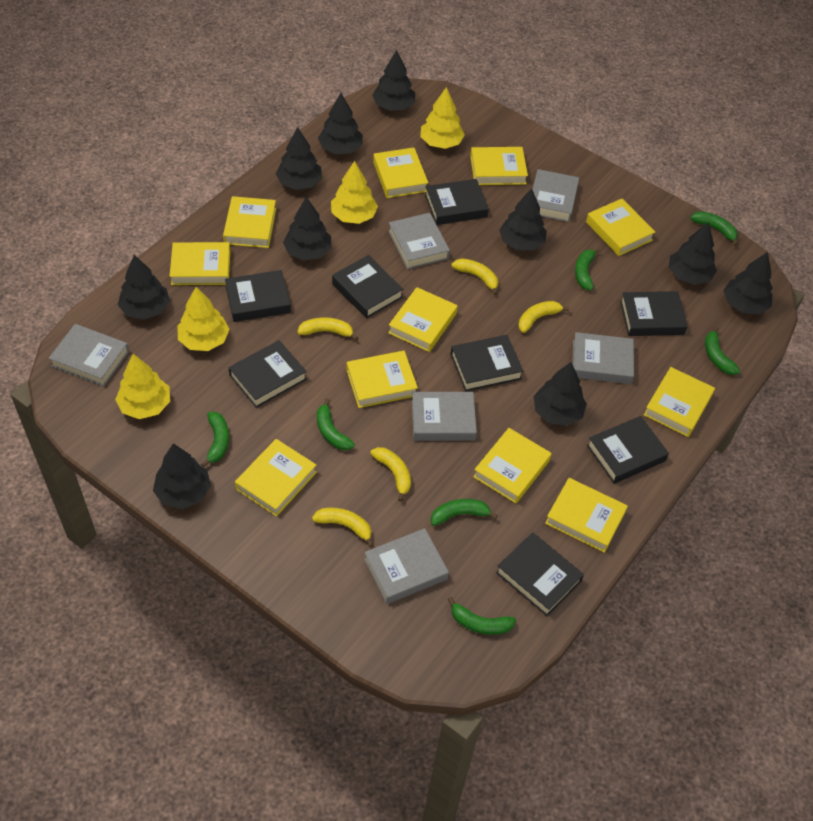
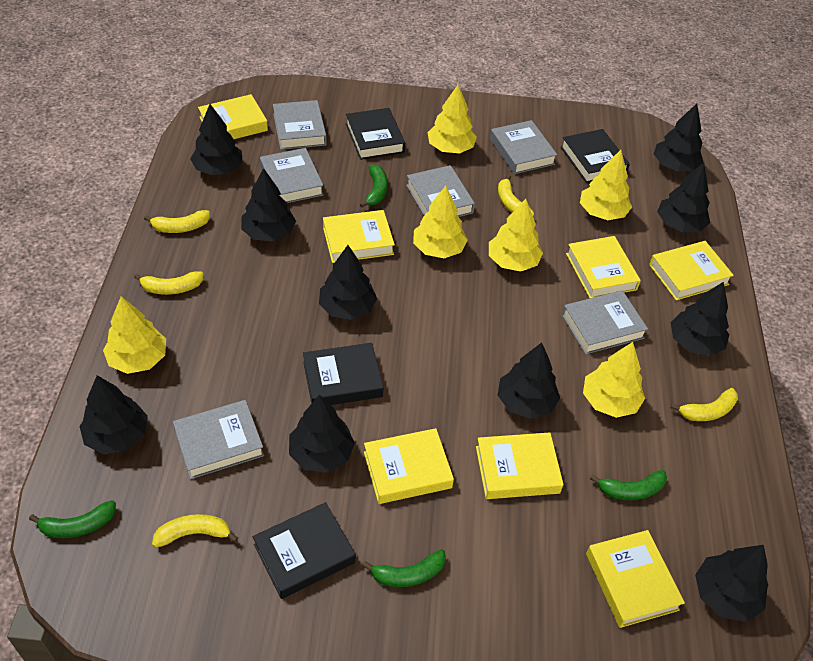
black book: 8 -> 4
green banana: 7 -> 4
yellow book: 11 -> 7
yellow tree: 4 -> 6

